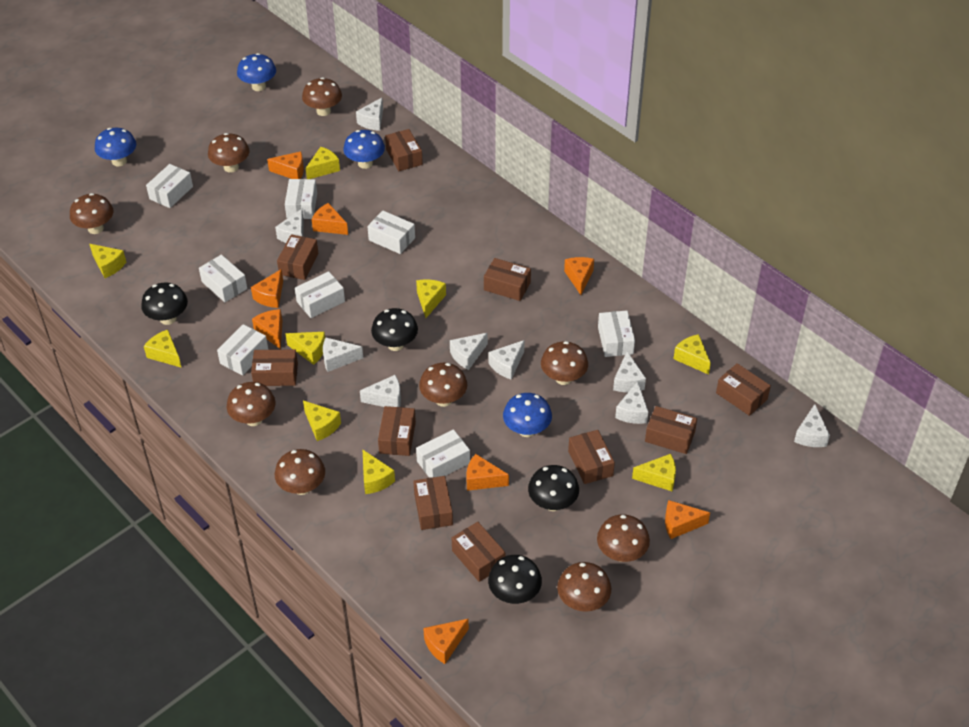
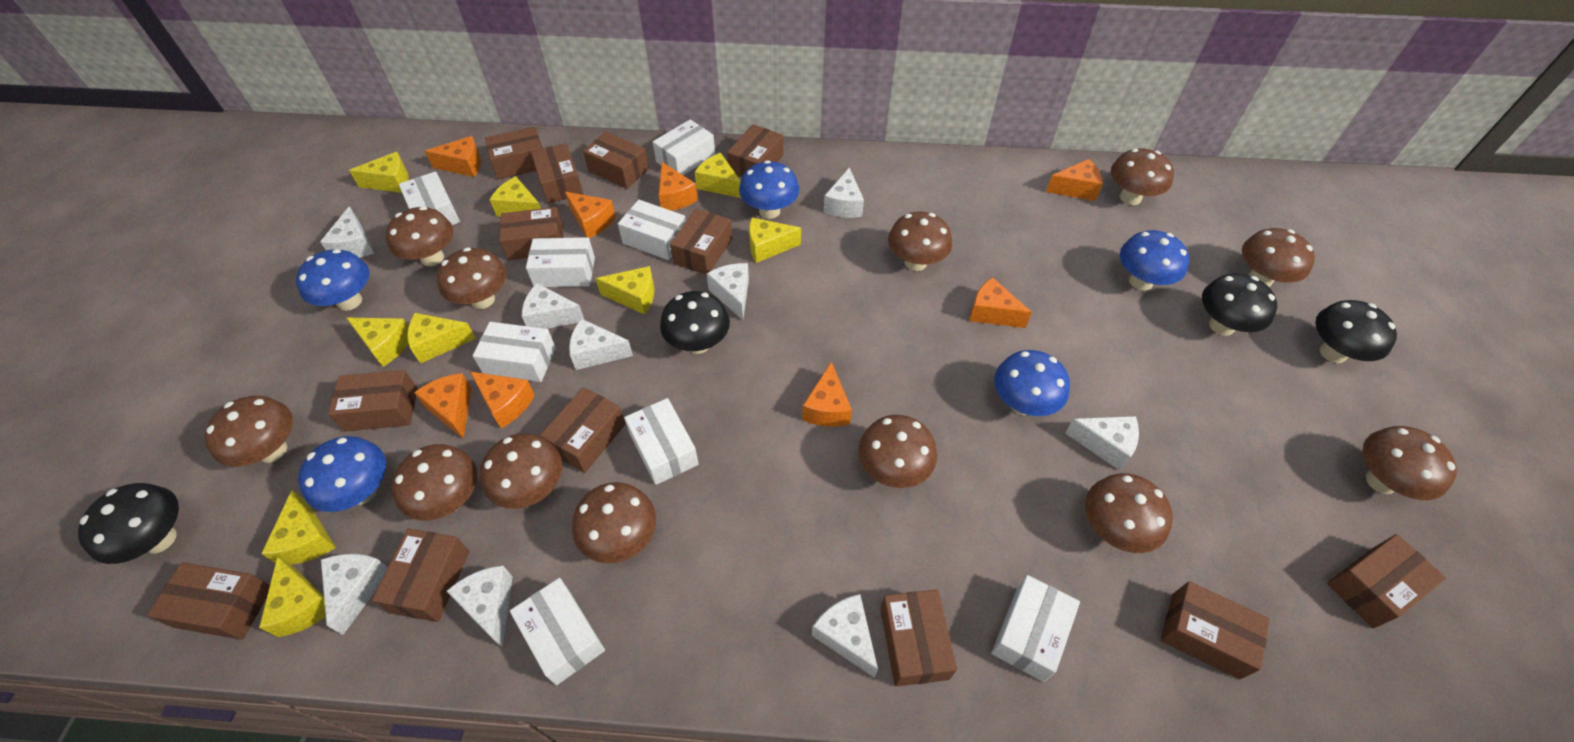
blue mushroom: 4 -> 5
brown box: 10 -> 13
brown mushroom: 9 -> 12

